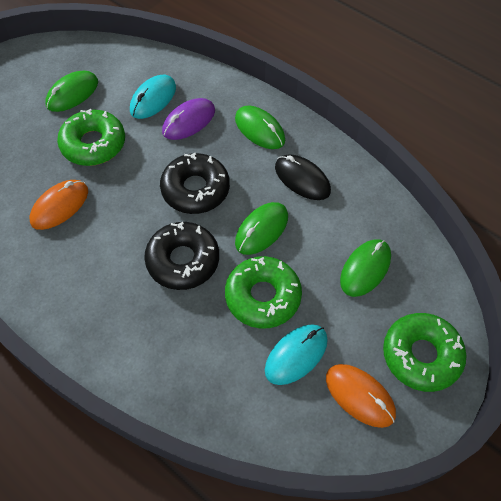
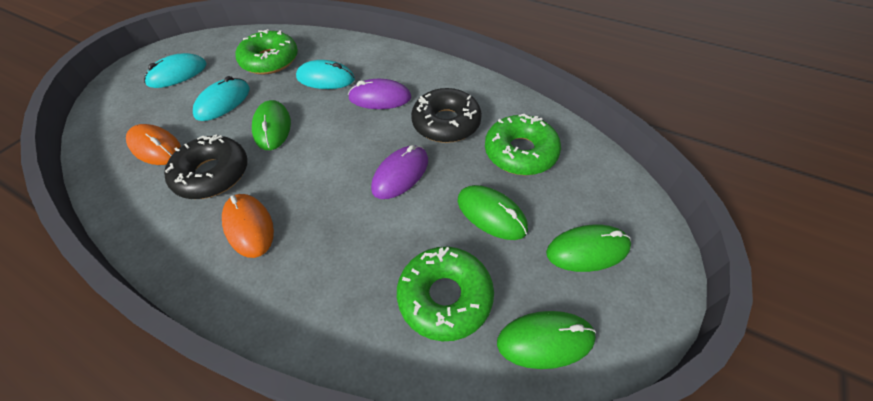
black mouse: 1 -> 0
purple mouse: 1 -> 2
turquoise mouse: 2 -> 3

